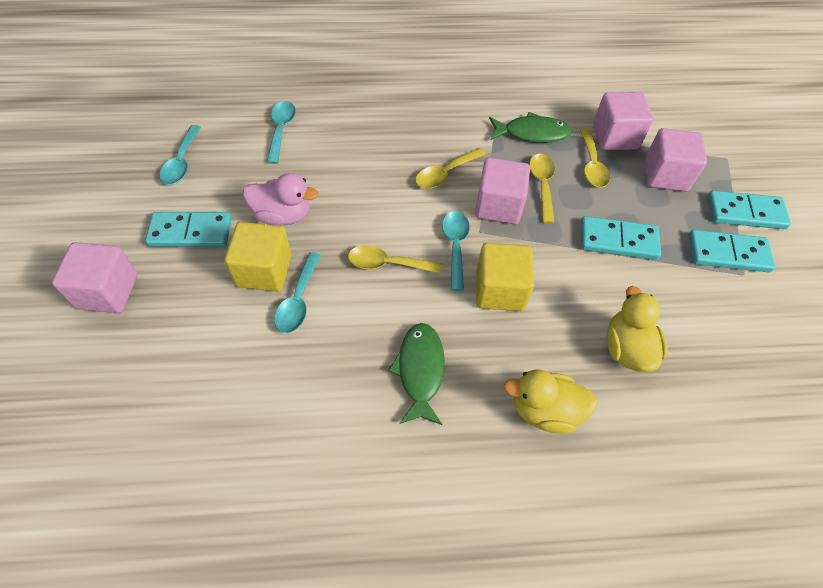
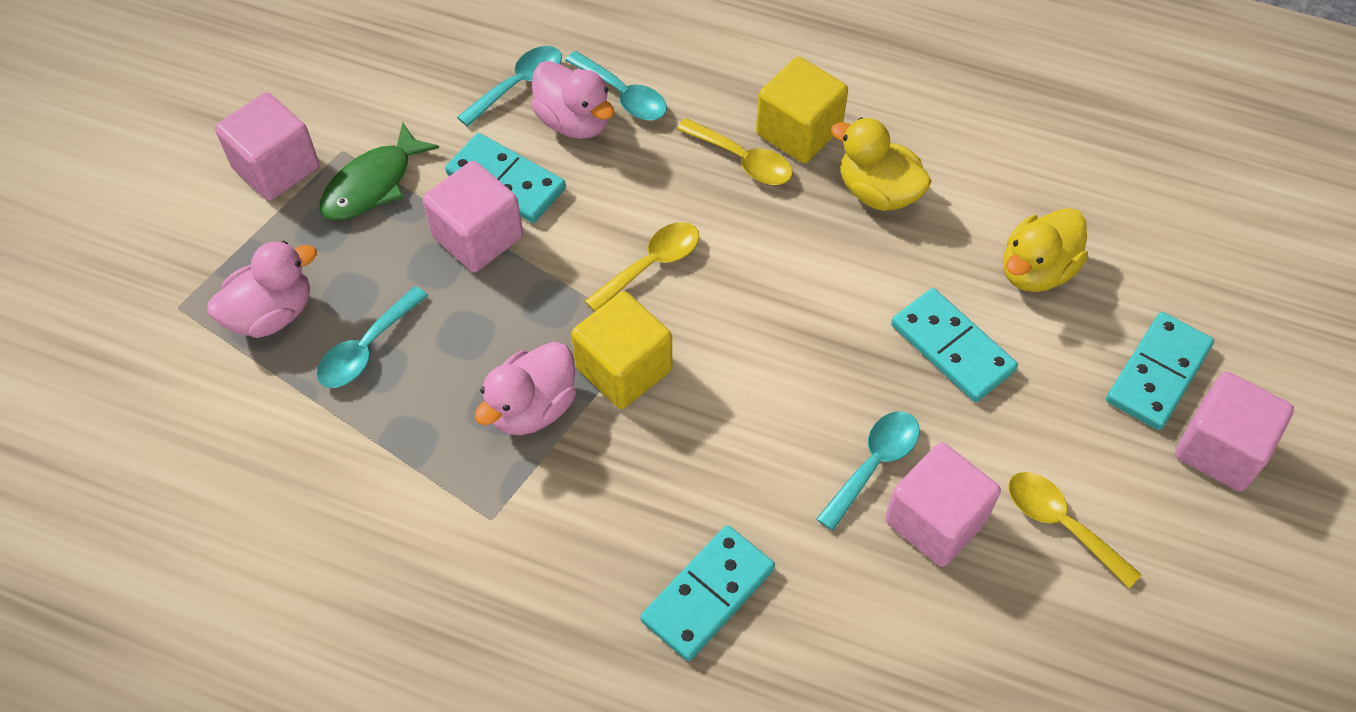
green fish: 2 -> 1
pink duck: 1 -> 3
yellow spoon: 4 -> 3

